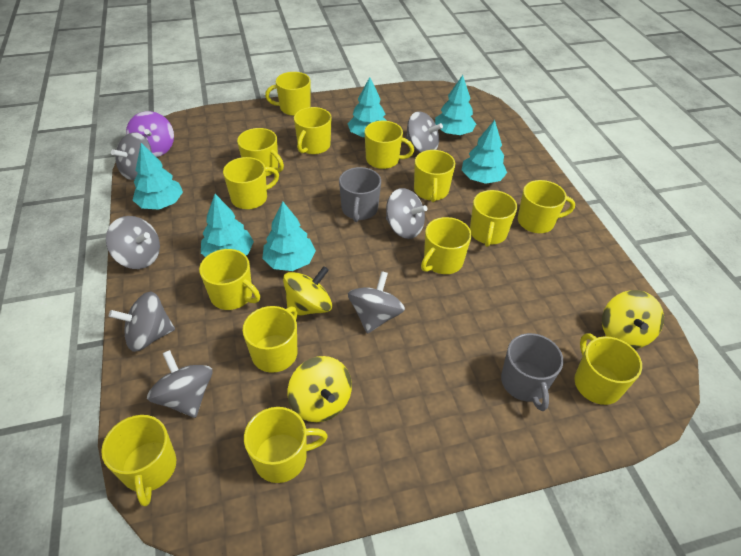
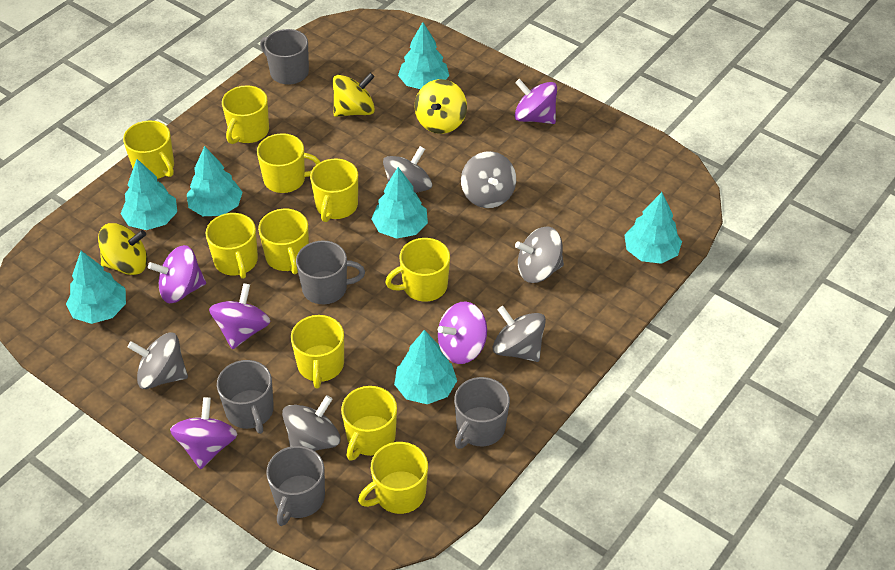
grey mug: 2 -> 5
grey spinning top: 7 -> 6
purple spinning top: 1 -> 5
turquoise tree: 6 -> 7
yellow mug: 14 -> 10

